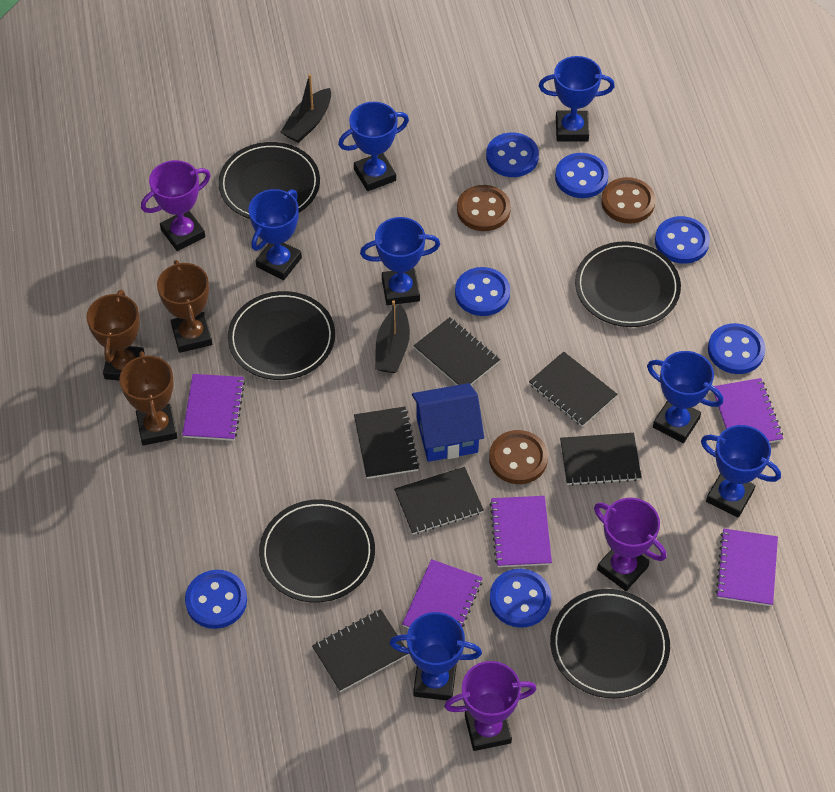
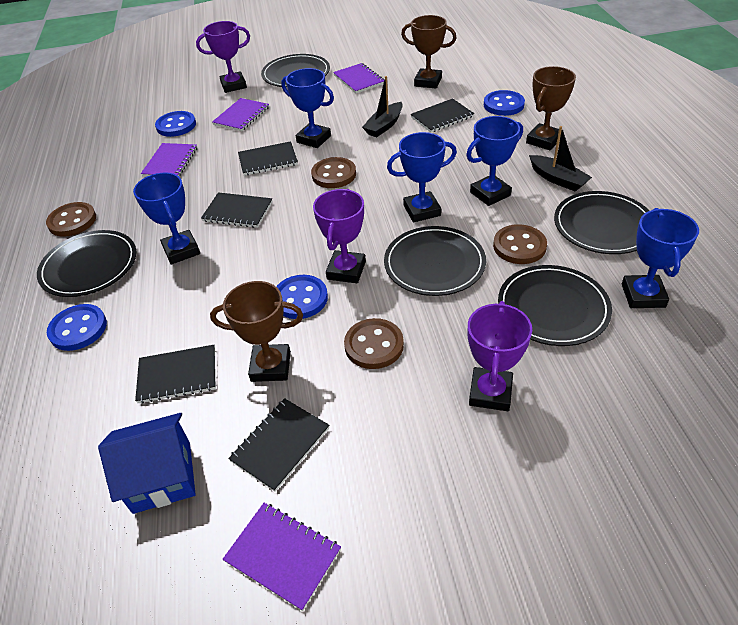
black notebook: 6 -> 5
blue button: 7 -> 4
blue trophy: 7 -> 5
brown button: 3 -> 4
purple notebook: 5 -> 4

